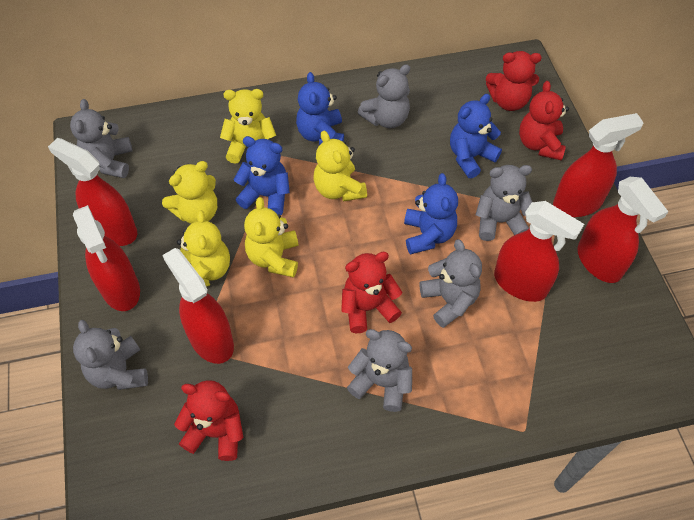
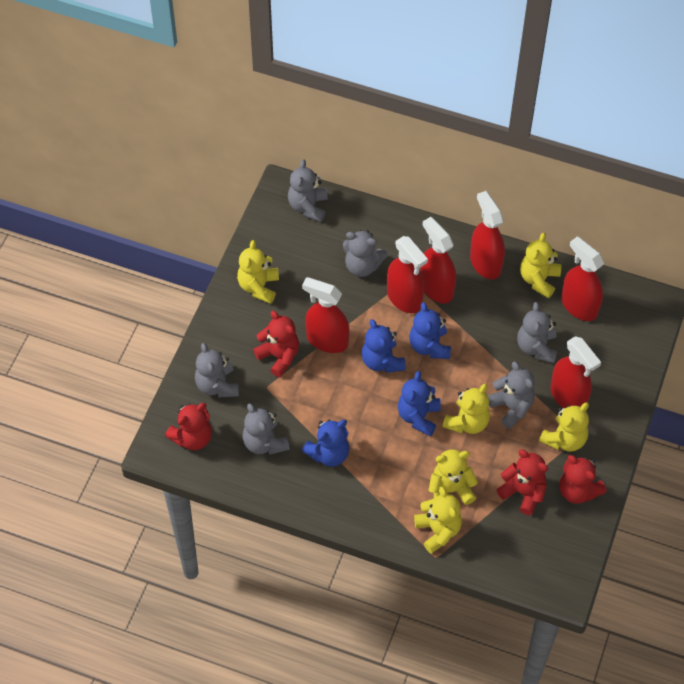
yellow teddy bear: 5 -> 6

